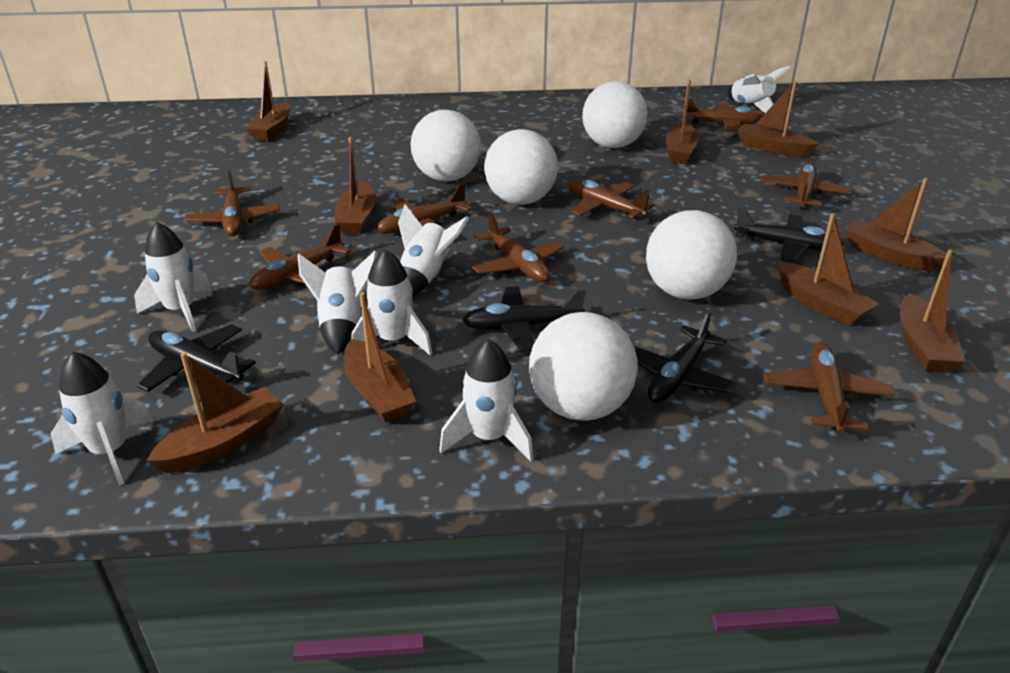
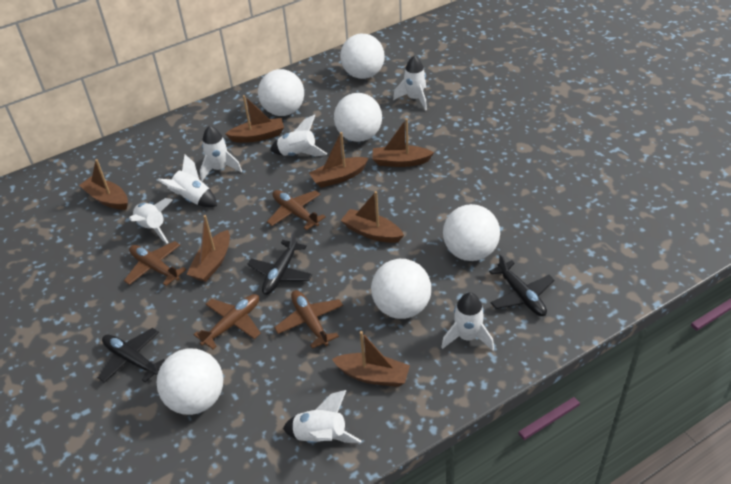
black plane: 4 -> 3
brown boat: 9 -> 7
brown plane: 8 -> 4
white ball: 5 -> 6

